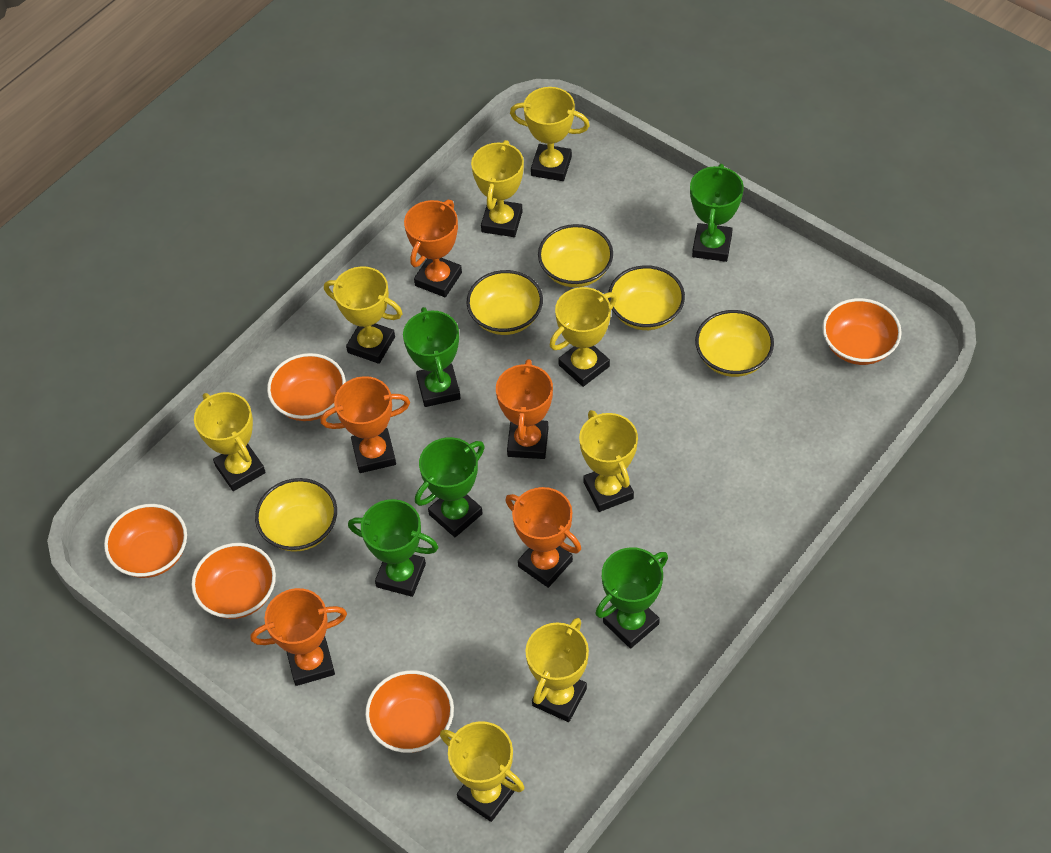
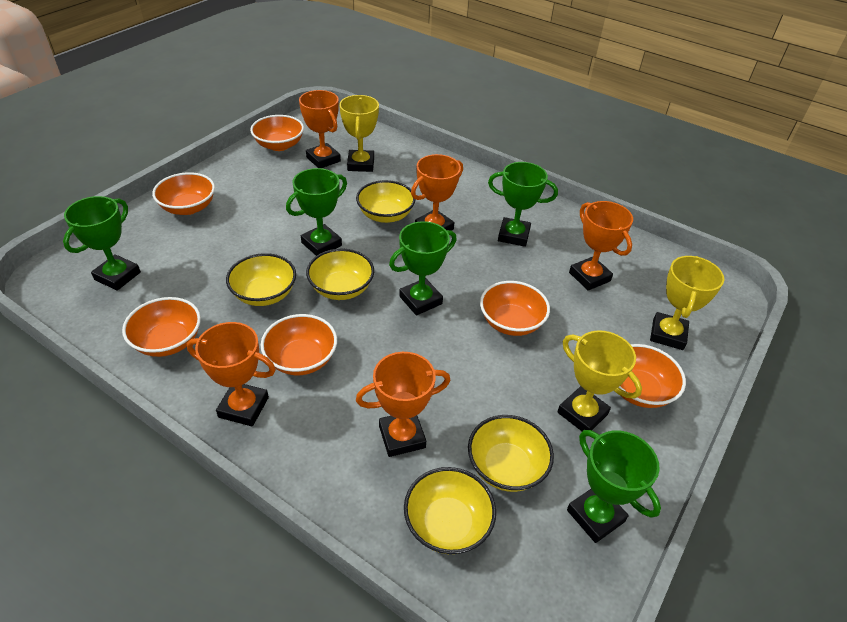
orange bowl: 5 -> 6
yellow trophy: 8 -> 3

